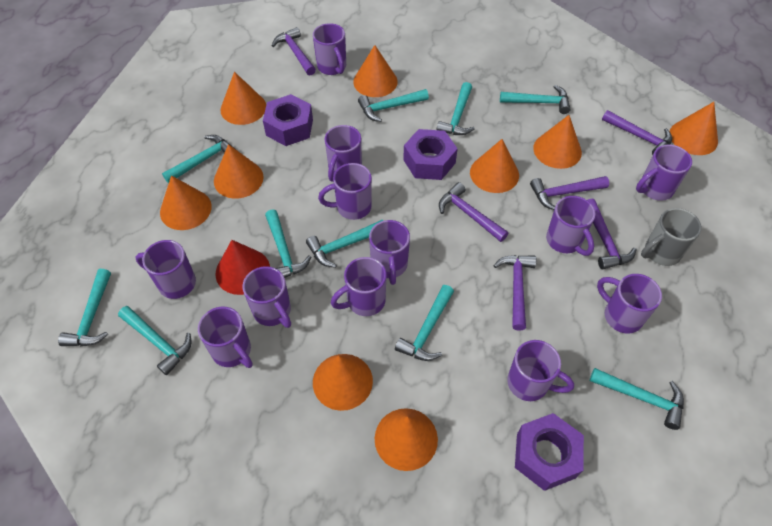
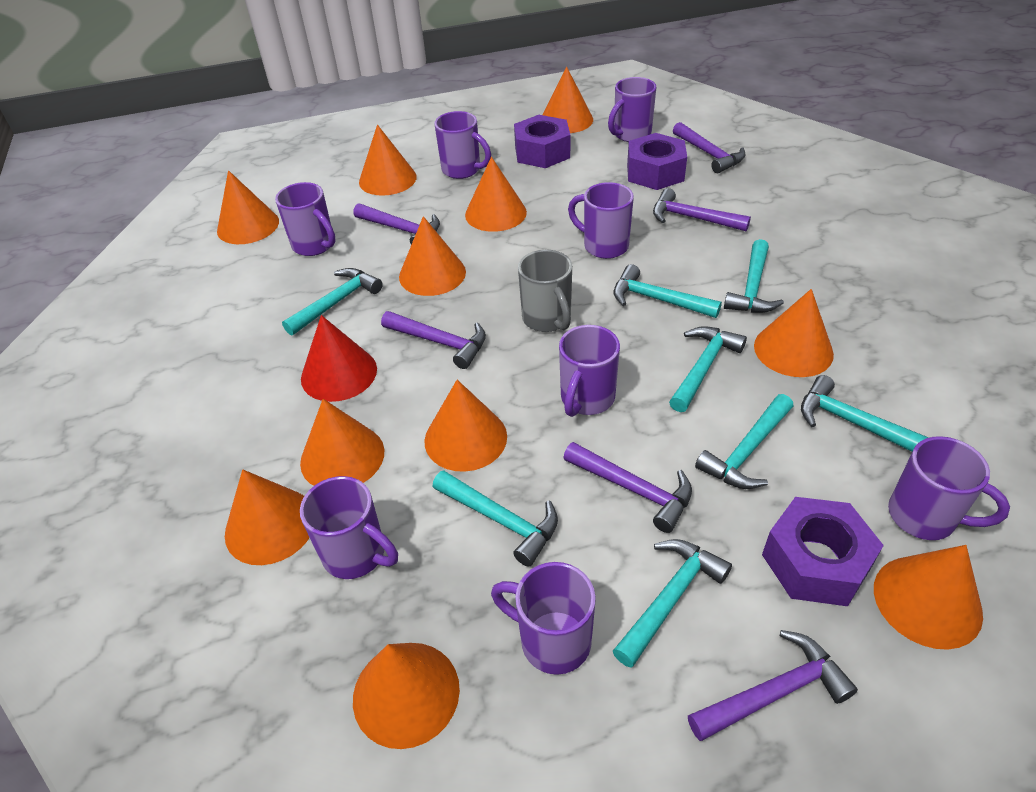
orange cone: 9 -> 11
purple mug: 12 -> 8
turquoise hammer: 10 -> 8

